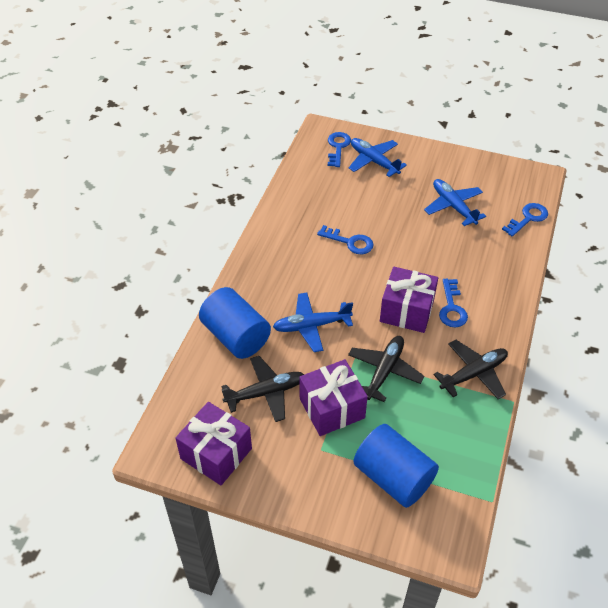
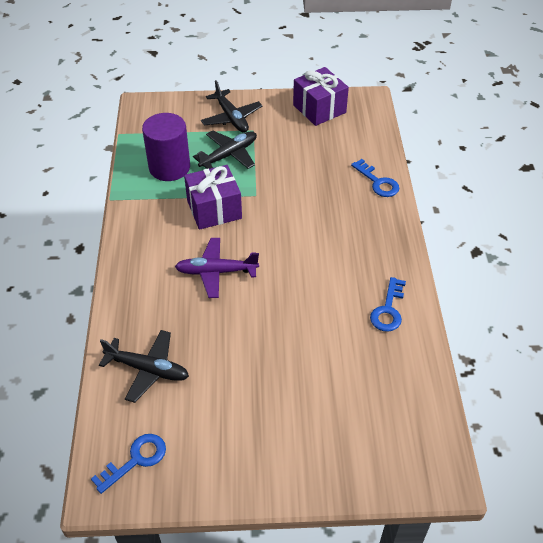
blue cylinder: 2 -> 0
blue key: 4 -> 3
blue plane: 3 -> 0
purple cylinder: 0 -> 1
purple gift: 3 -> 2
purple plane: 0 -> 1

